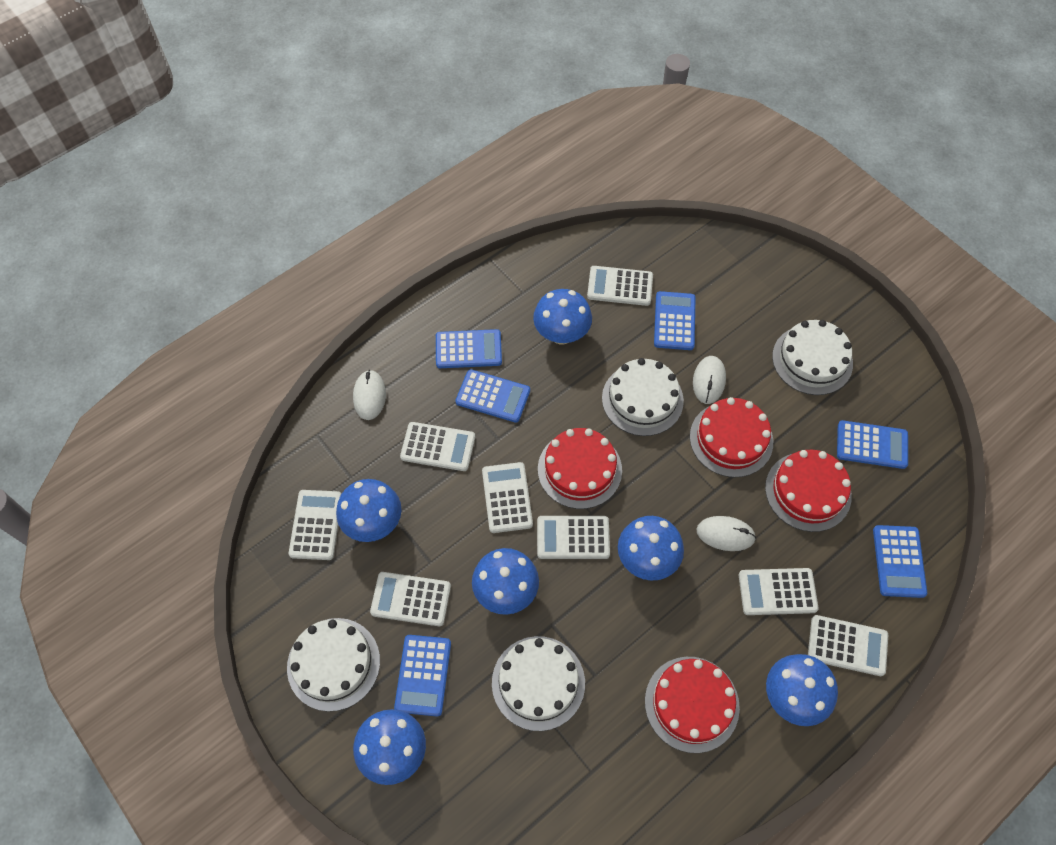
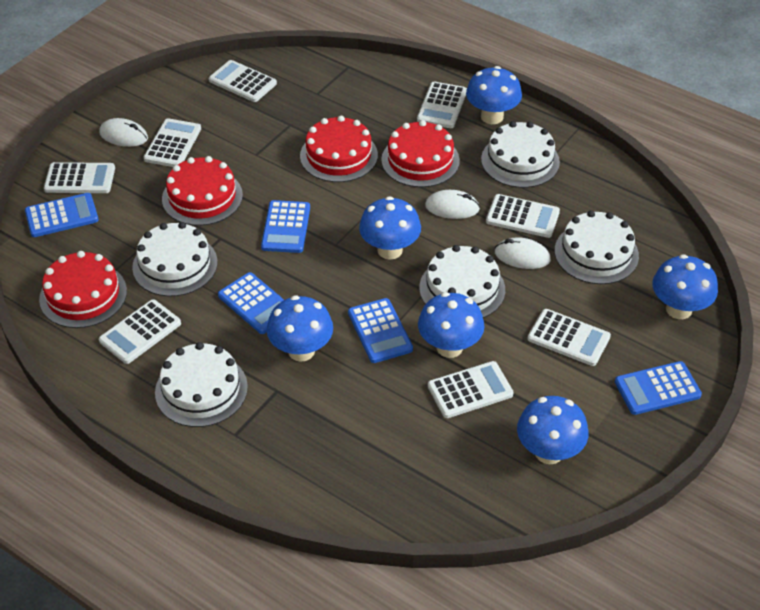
blue calculator: 6 -> 5
white cake: 4 -> 5

